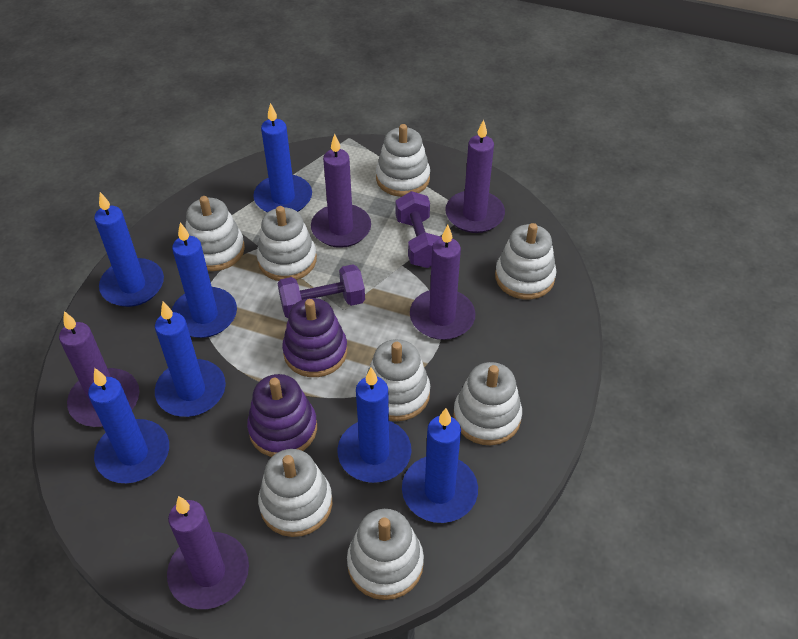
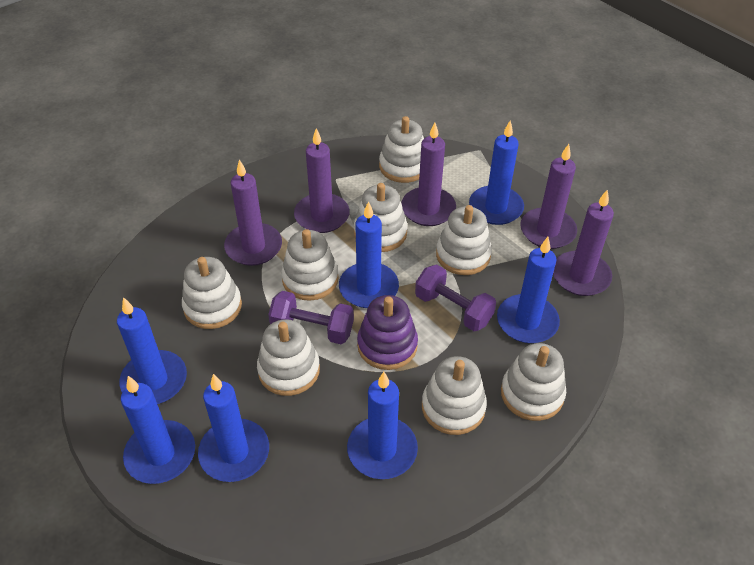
purple stacking toy: 2 -> 1

